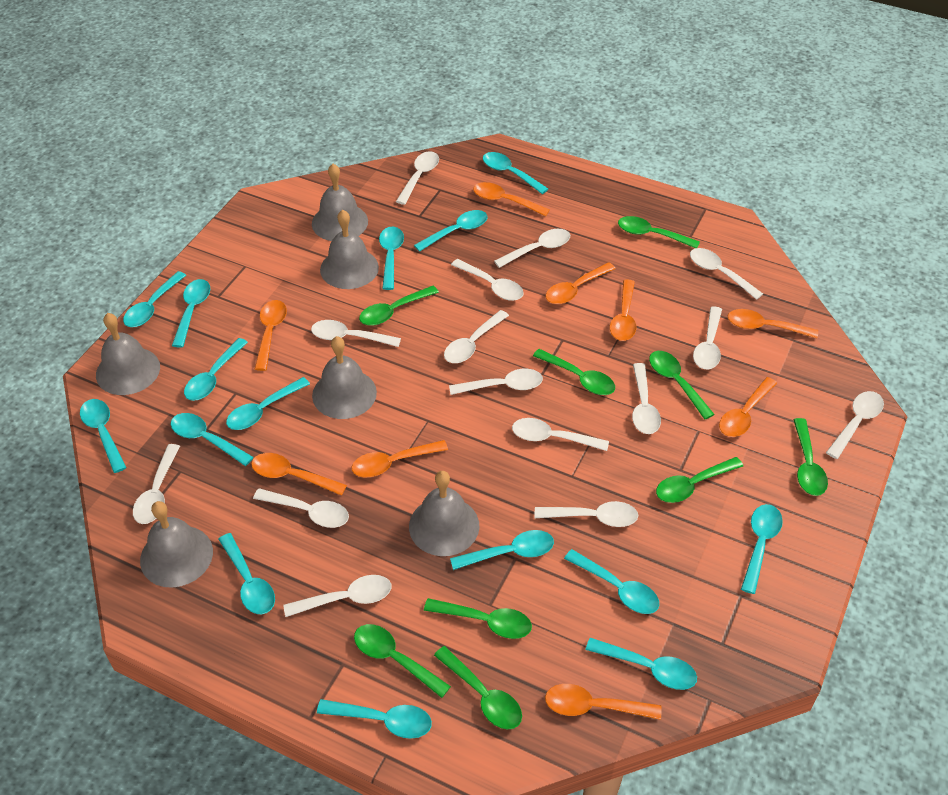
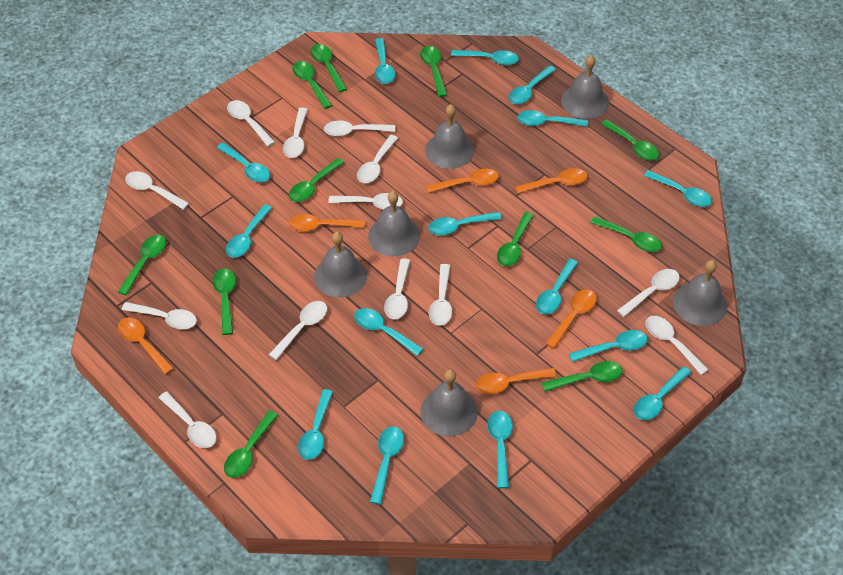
green spoon: 9 -> 11
orange spoon: 9 -> 6
white spoon: 15 -> 13

